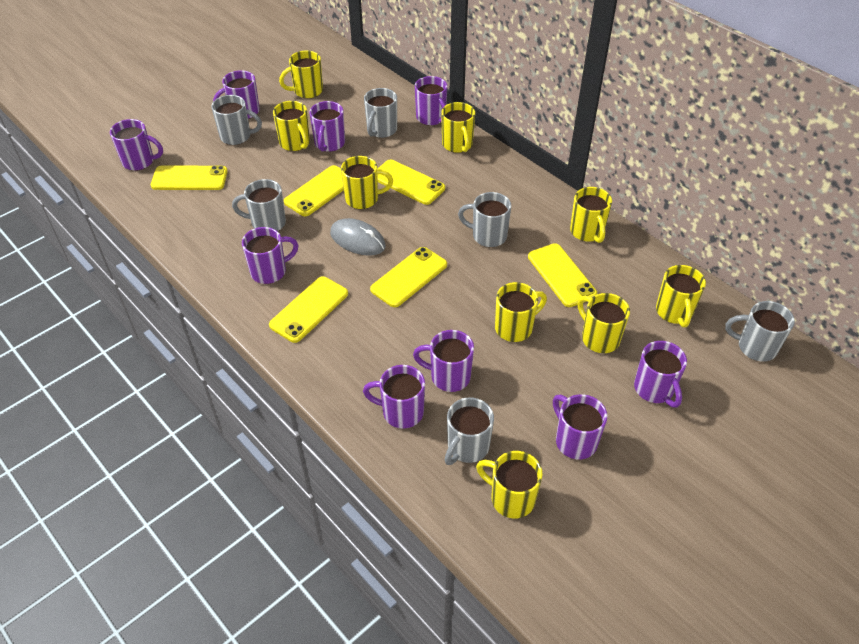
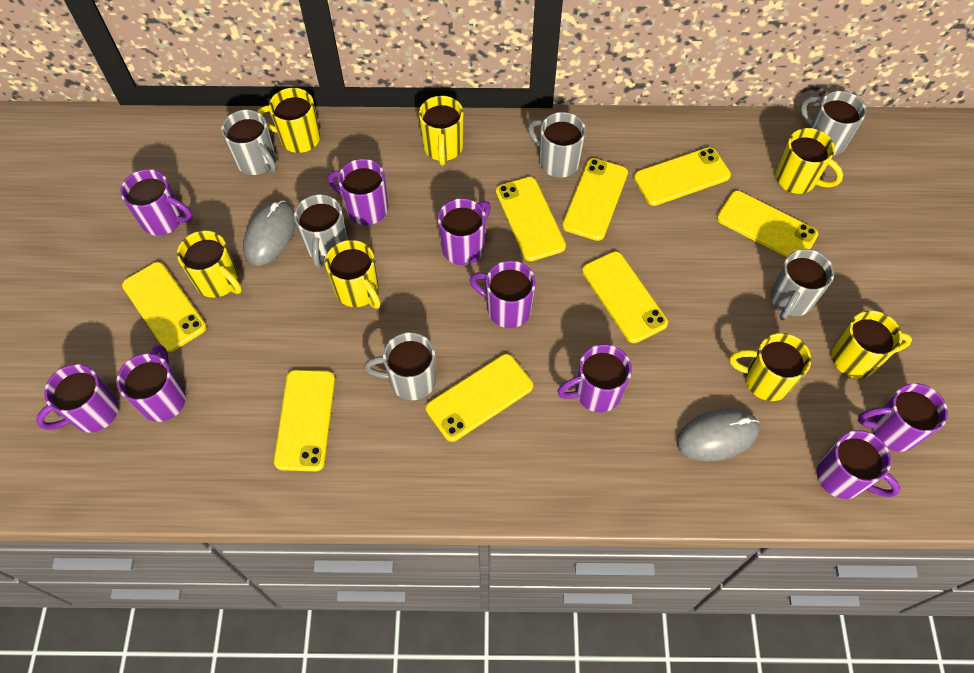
grey mouse: 1 -> 2
yellow mug: 9 -> 7
yellow phone: 6 -> 8

